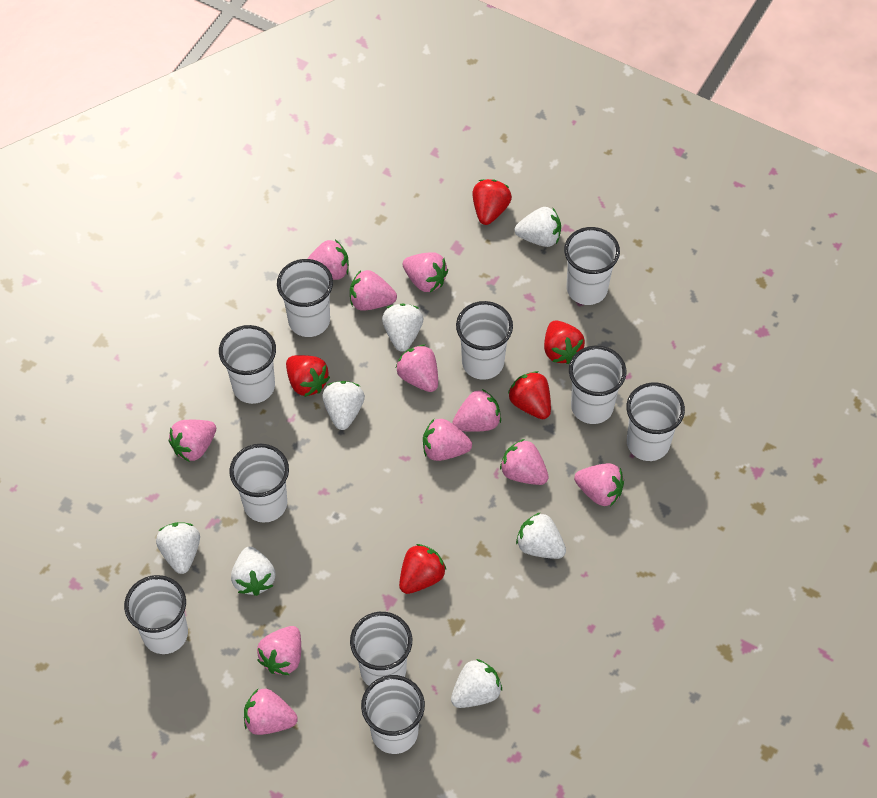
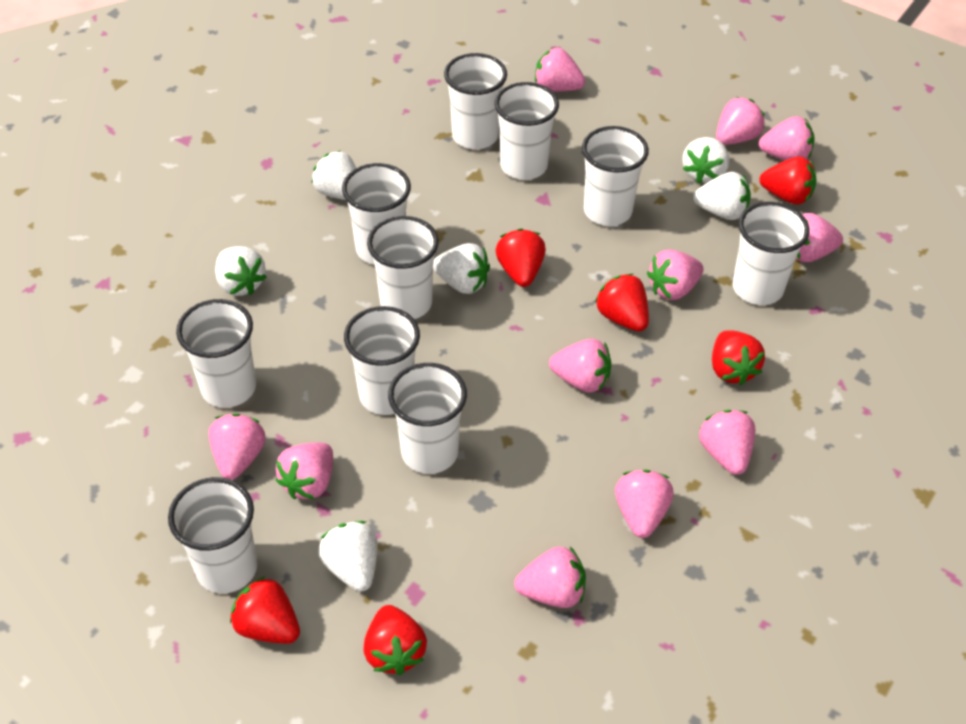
red strawberry: 5 -> 6
white strawberry: 7 -> 6

